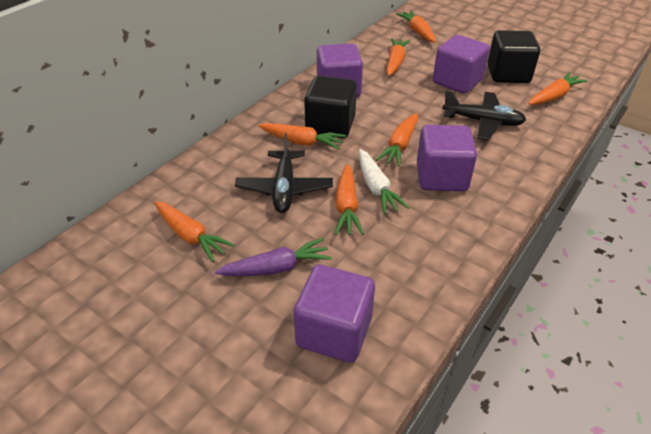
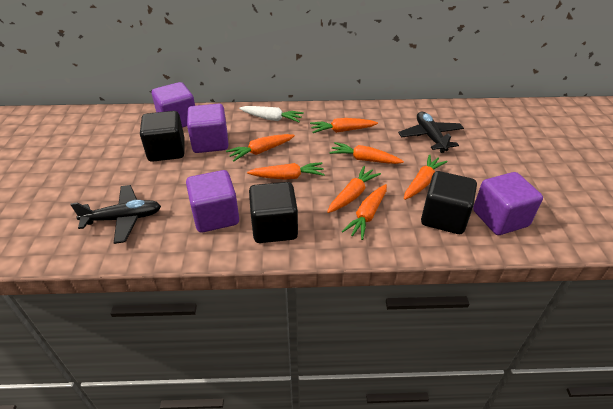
black cube: 2 -> 3
purple carrot: 1 -> 0

